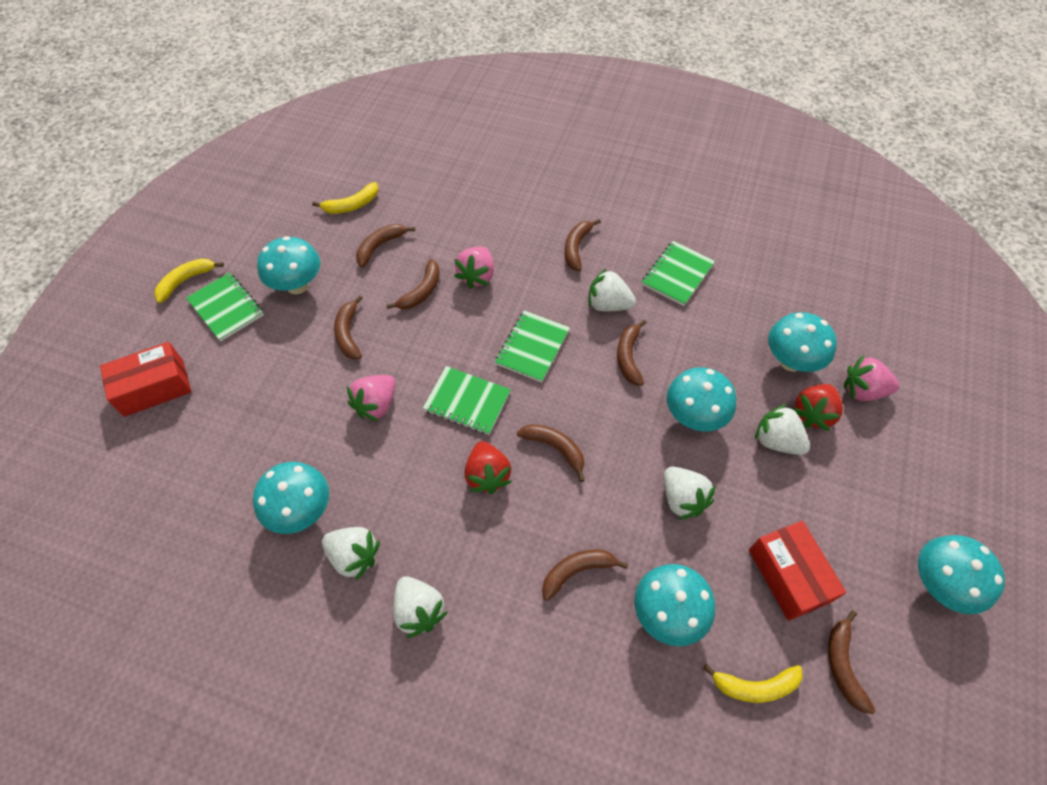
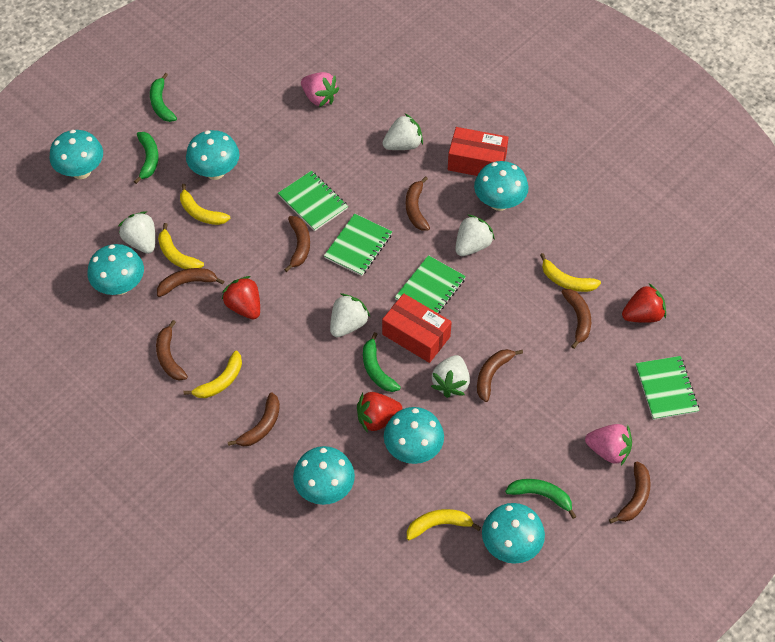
green banana: 0 -> 4
pink strawberry: 3 -> 2
red strawberry: 2 -> 3
turquoise mushroom: 6 -> 7
yellow banana: 3 -> 5

